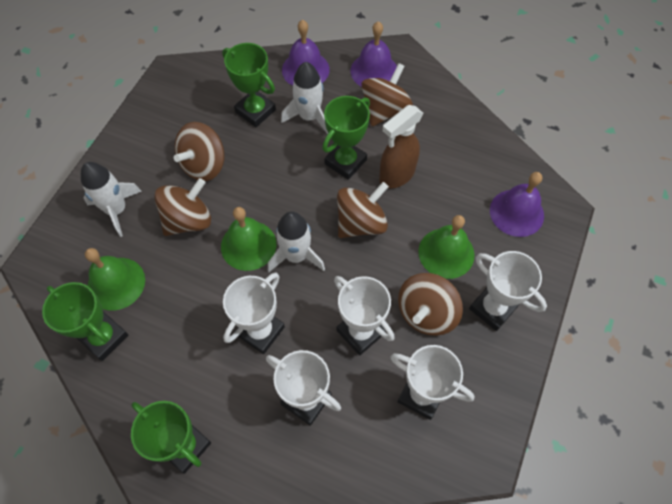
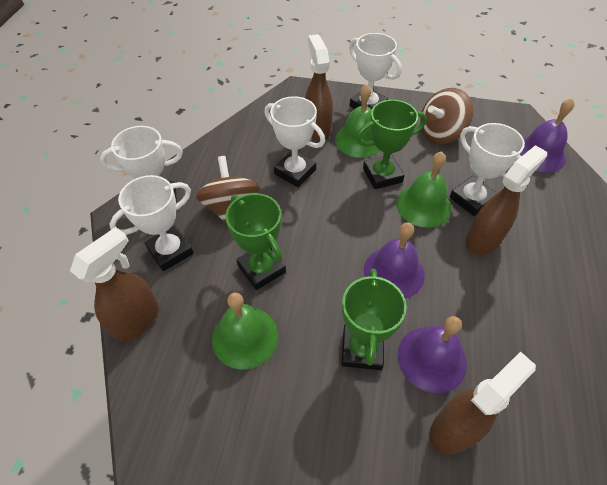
brown spinning top: 5 -> 2
brown spray bottle: 1 -> 4
green trophy: 4 -> 3
white rocket: 3 -> 0

